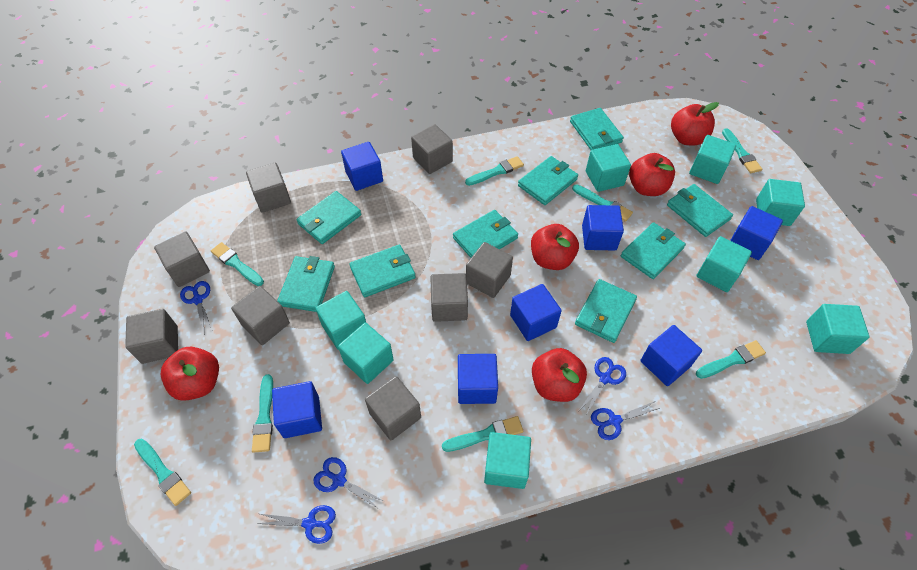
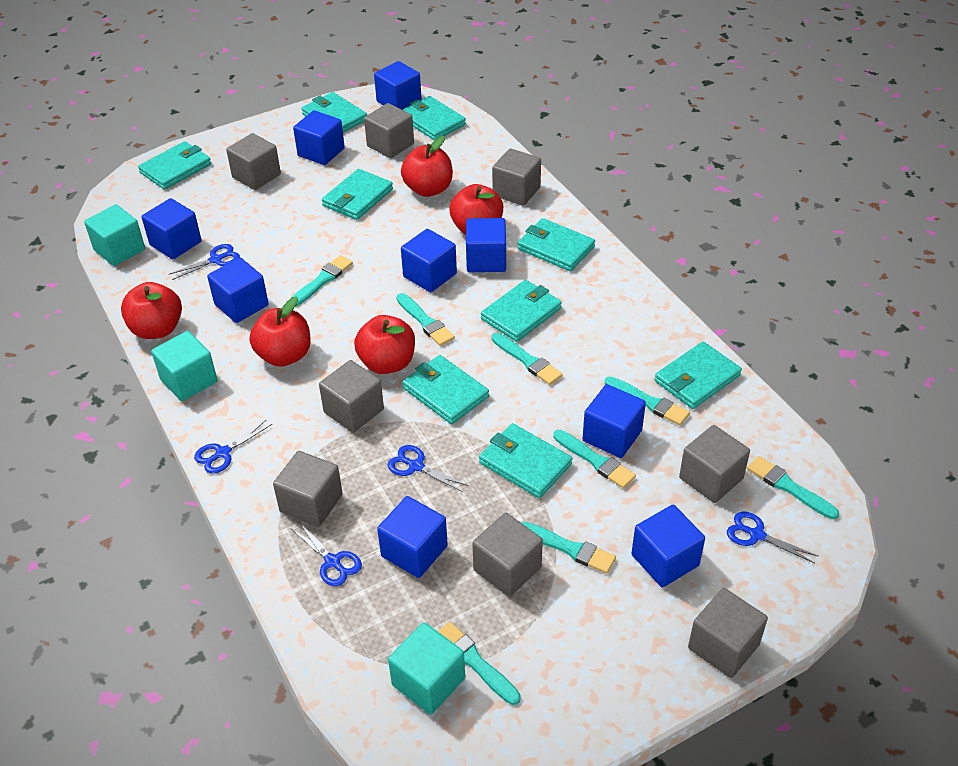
blue cube: 7 -> 9
turquoise cube: 8 -> 3

